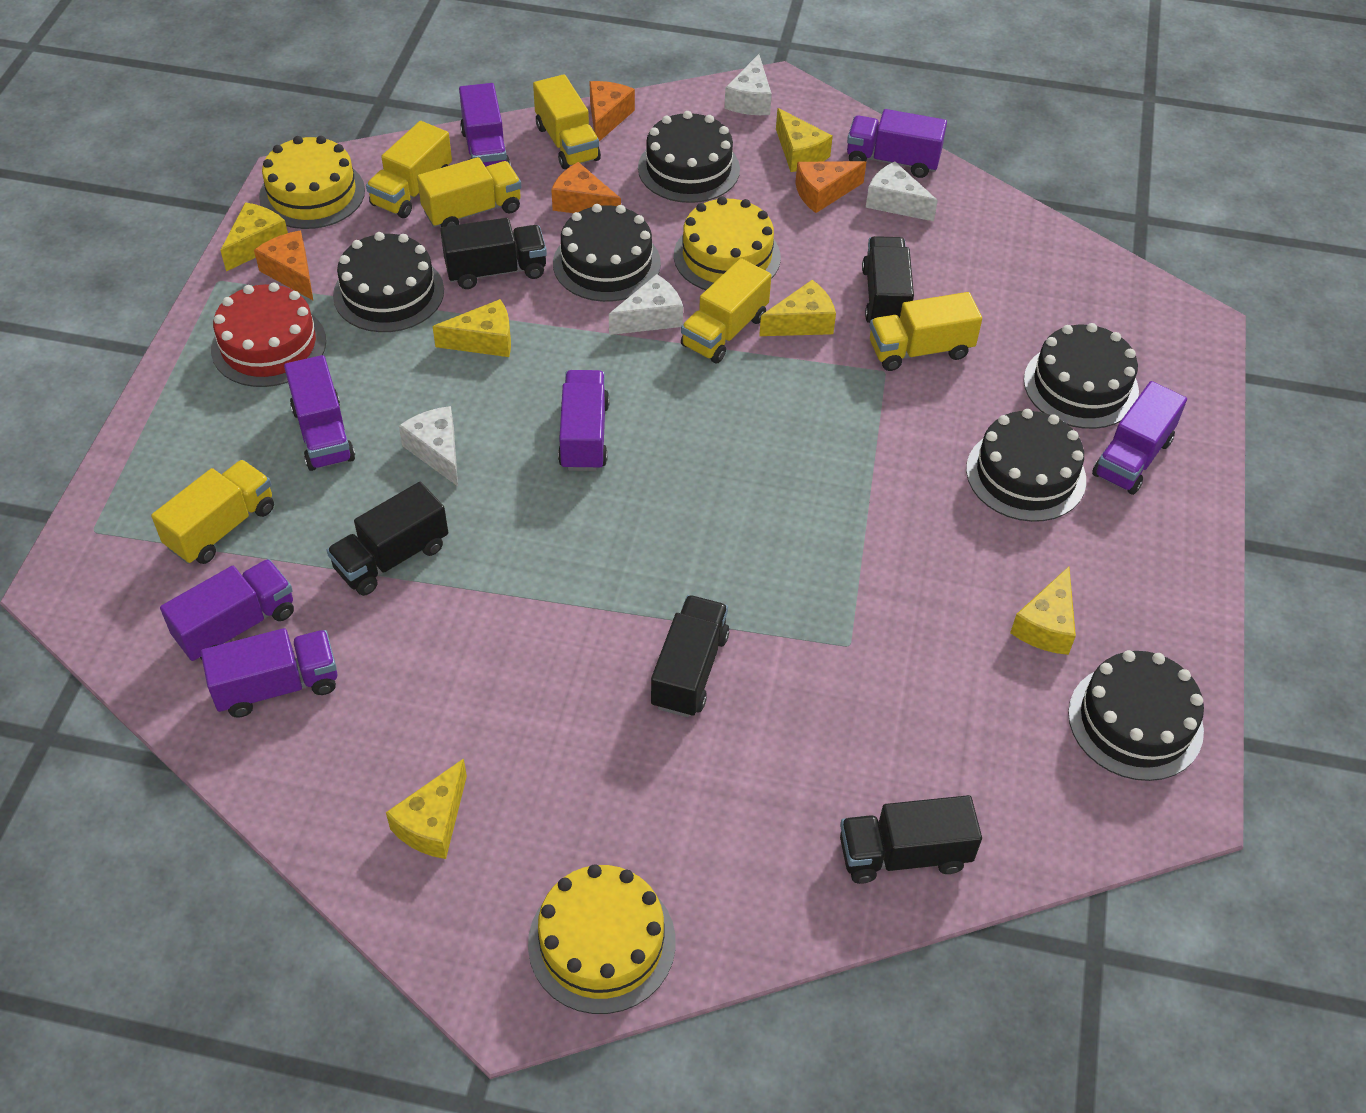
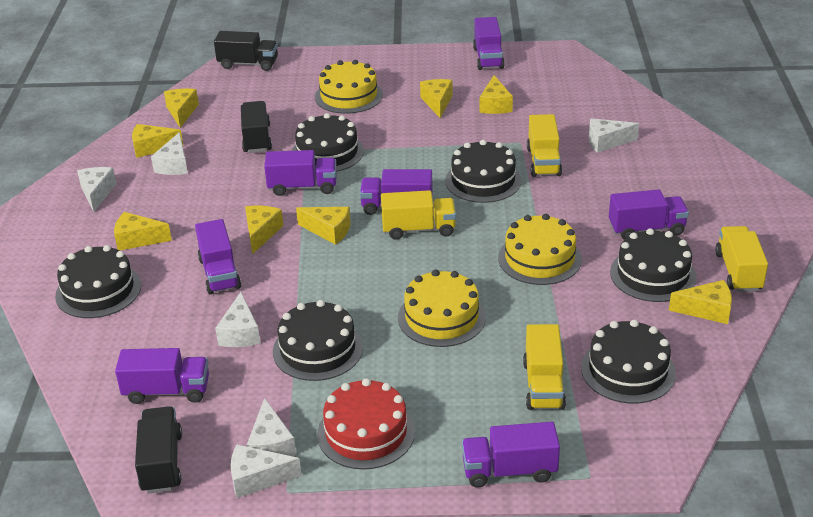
black truck: 5 -> 3
orange cheese: 4 -> 0
white cheese: 4 -> 6
yellow cheese: 6 -> 8
yellow truck: 6 -> 4

